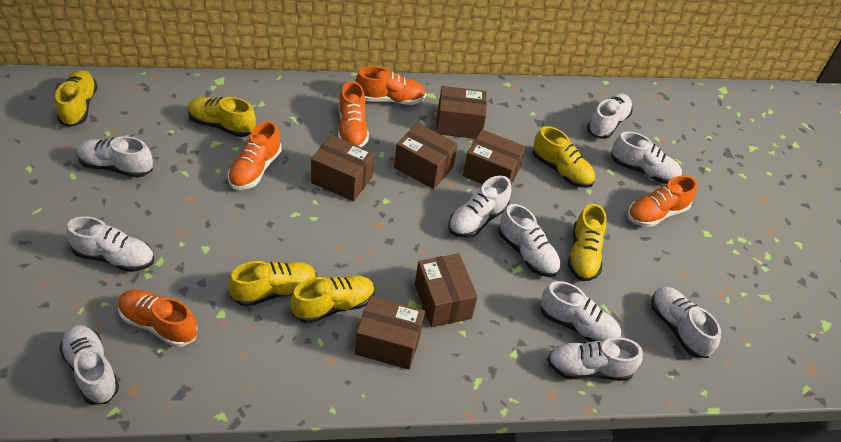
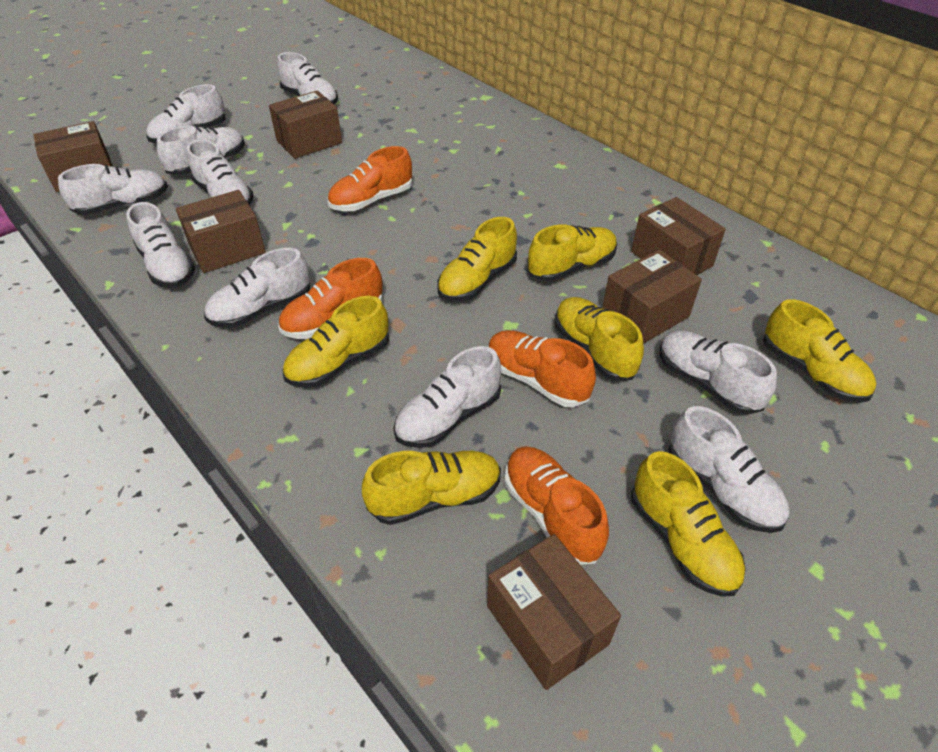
orange shoe: 5 -> 4
yellow shoe: 6 -> 7

